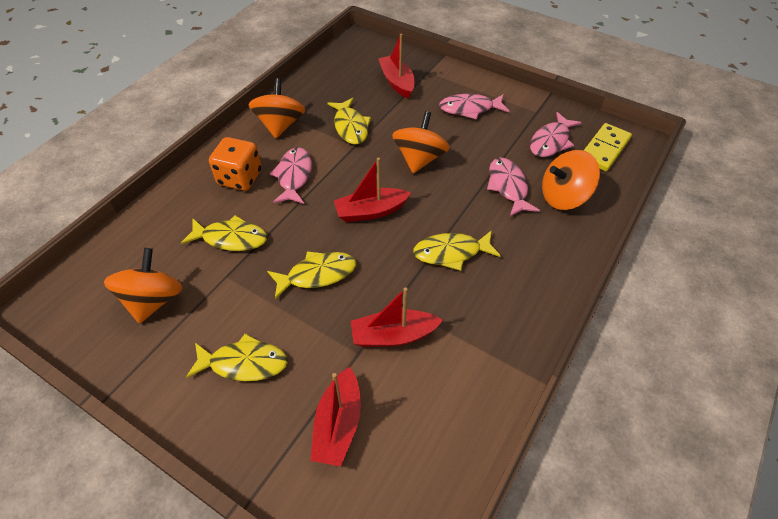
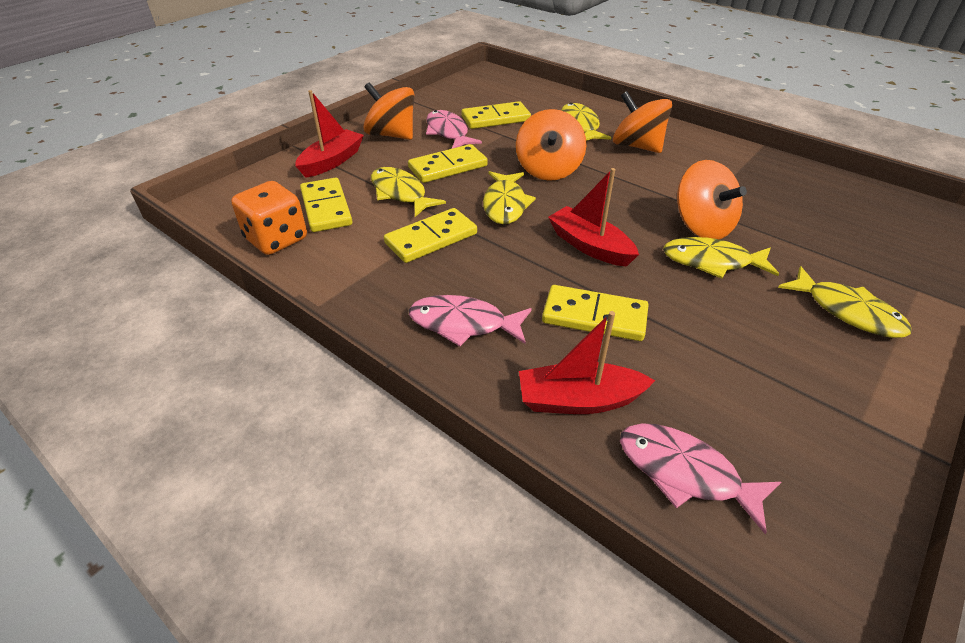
pink fish: 4 -> 3
red boat: 4 -> 3
yellow domino: 1 -> 5

